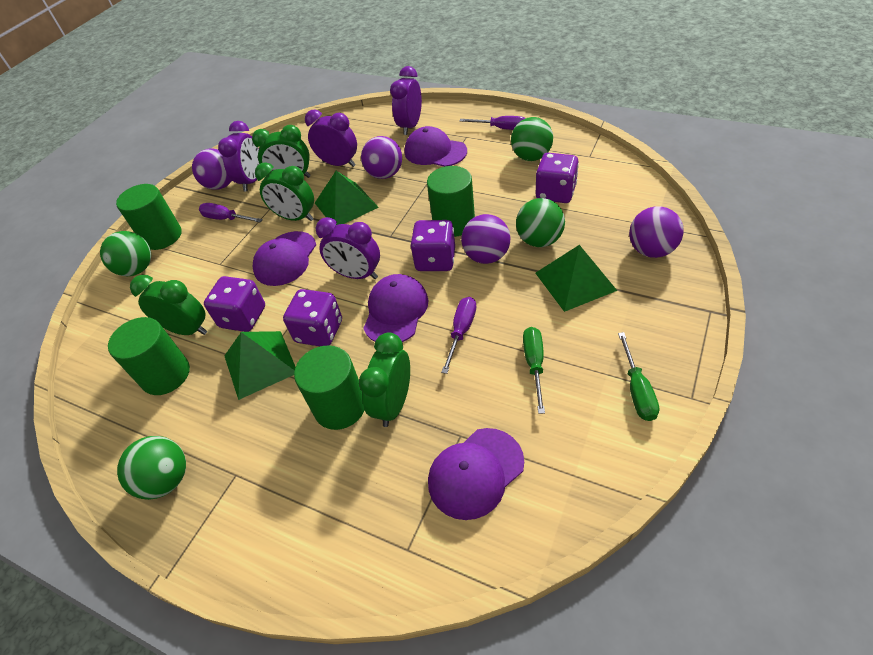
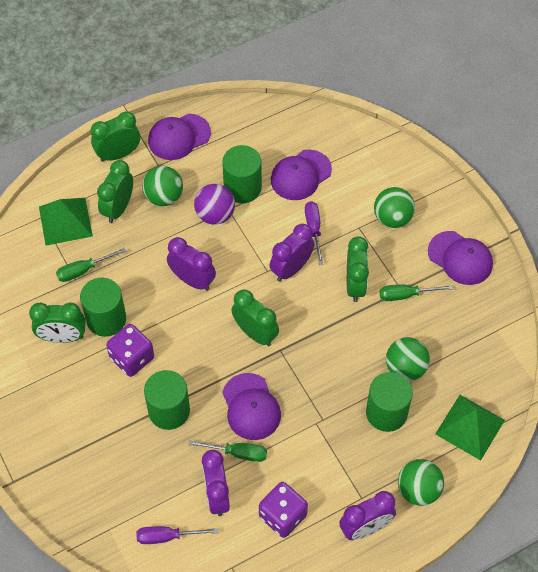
green clock: 4 -> 5
green pyramid: 3 -> 2
green screwdriver: 2 -> 3
purple ball: 4 -> 1
purple dice: 4 -> 2
purple screwdriver: 3 -> 2

